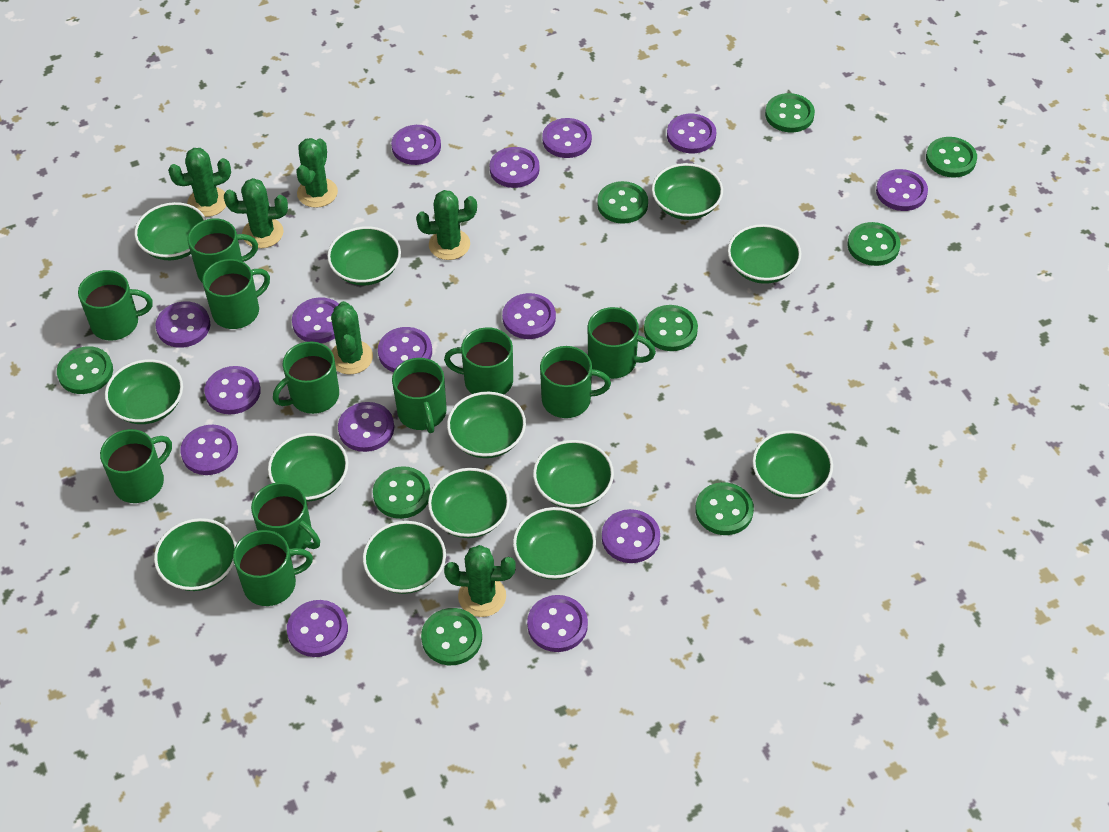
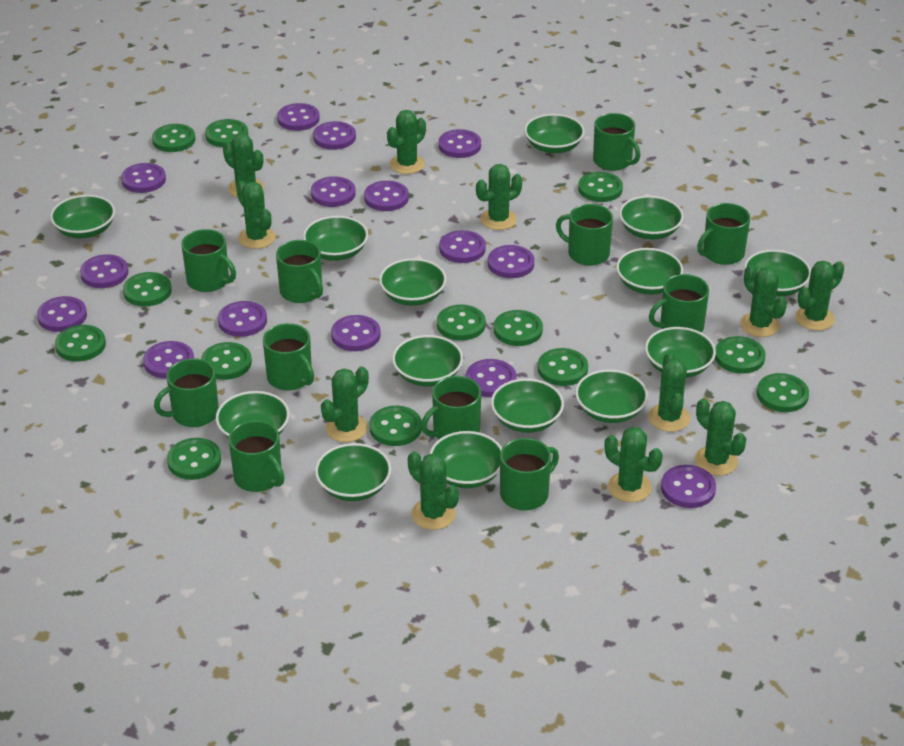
green bowl: 13 -> 14
green button: 9 -> 13
green cactus: 6 -> 11

